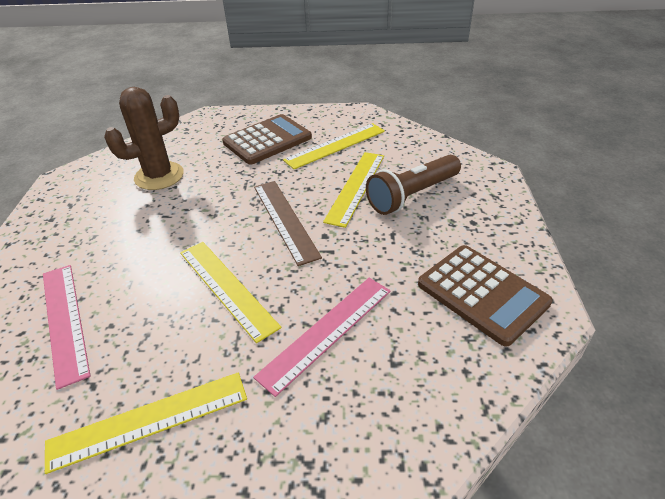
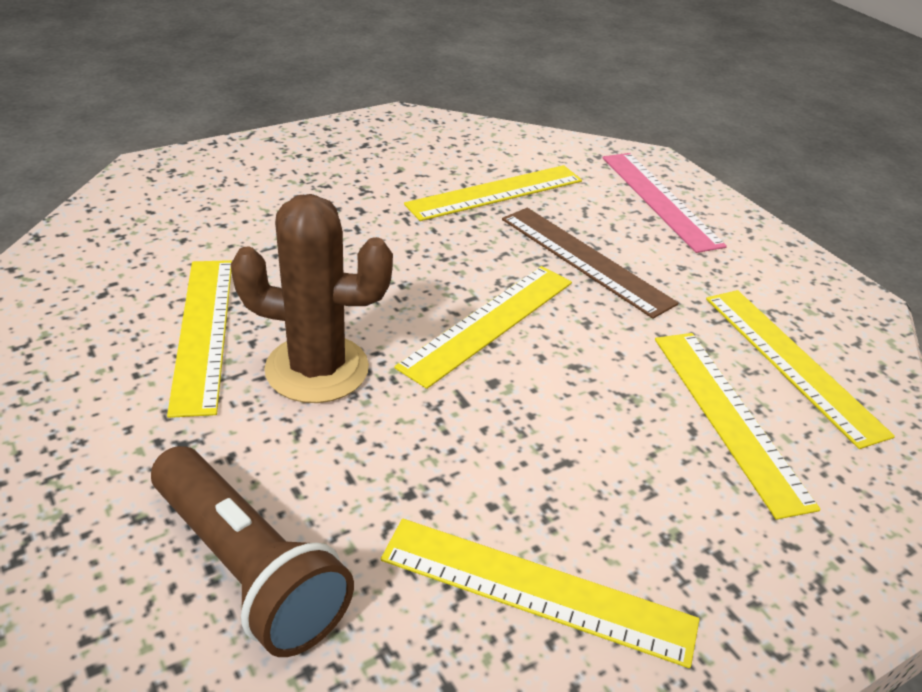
brown calculator: 2 -> 0
pink ruler: 2 -> 1
yellow ruler: 4 -> 6

